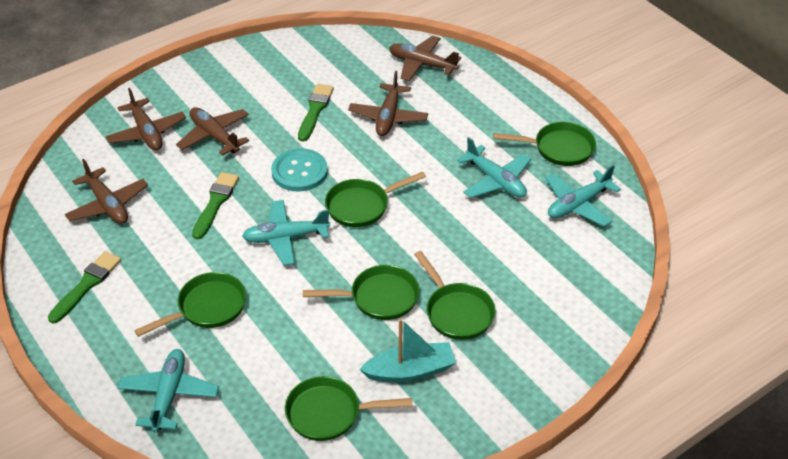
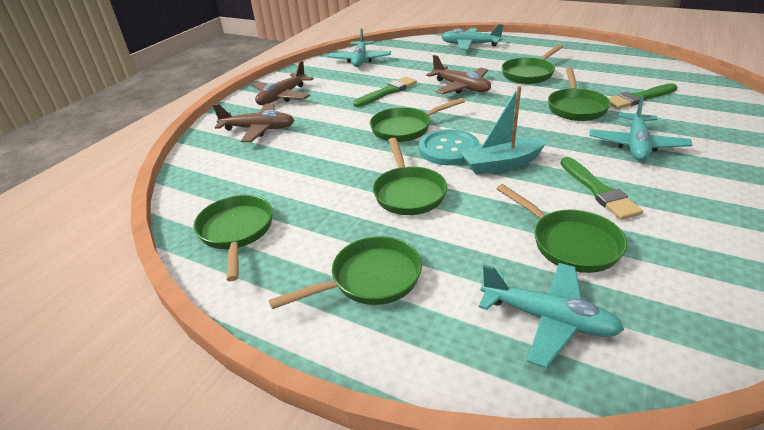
brown plane: 5 -> 3
green pan: 6 -> 7

